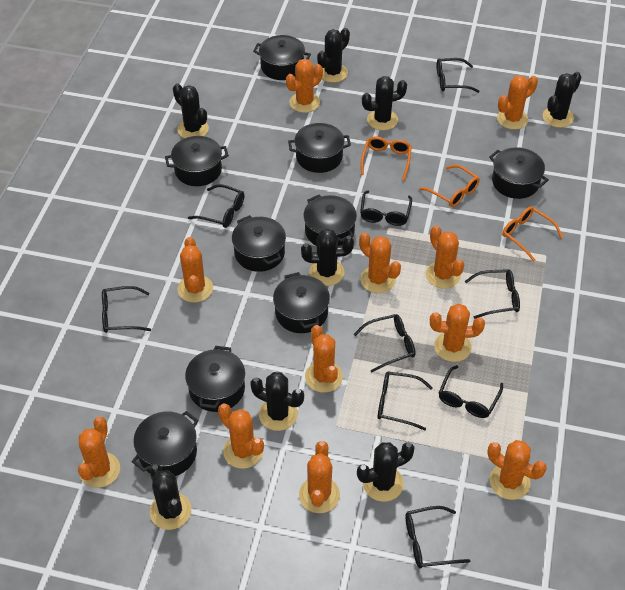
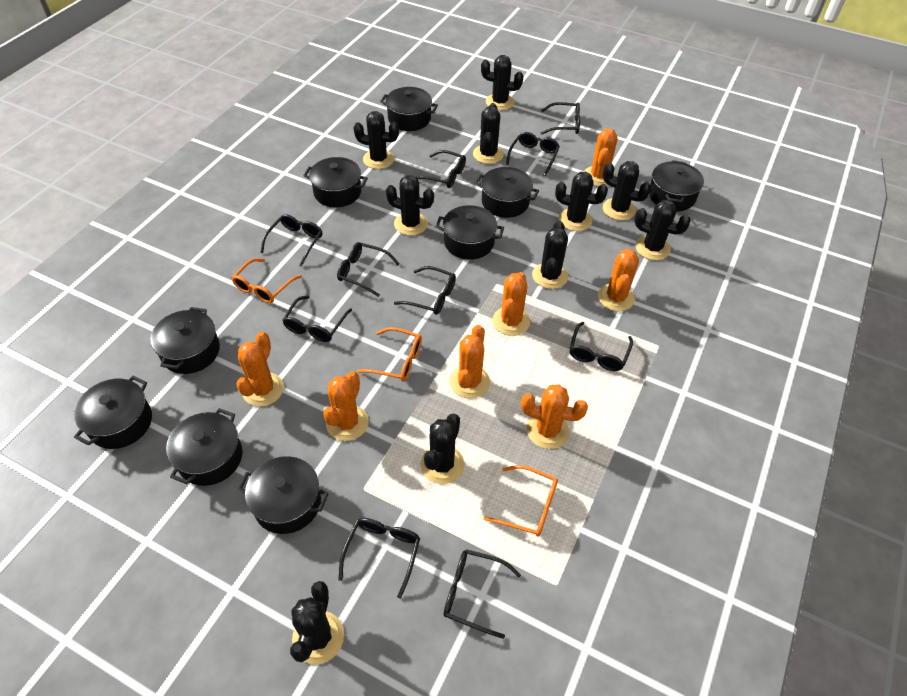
black cactus: 8 -> 10
black glasses: 9 -> 10
orange cactus: 11 -> 7

